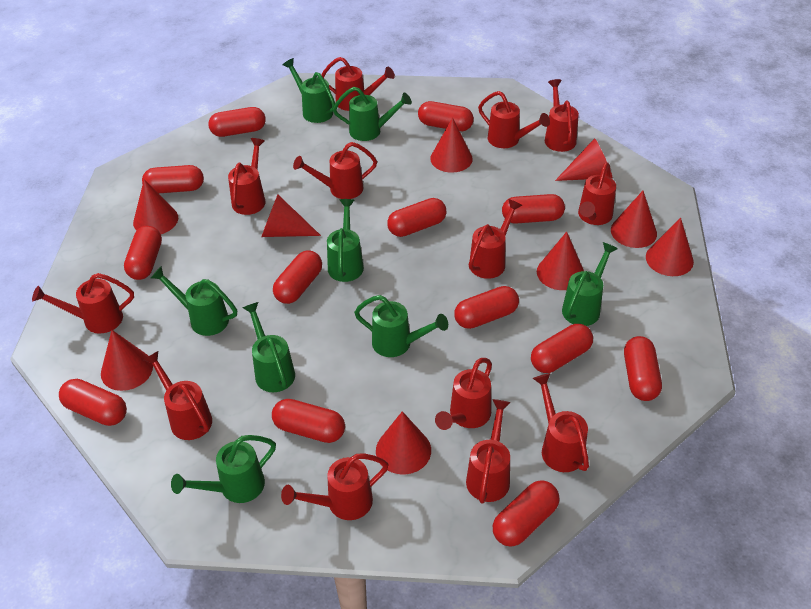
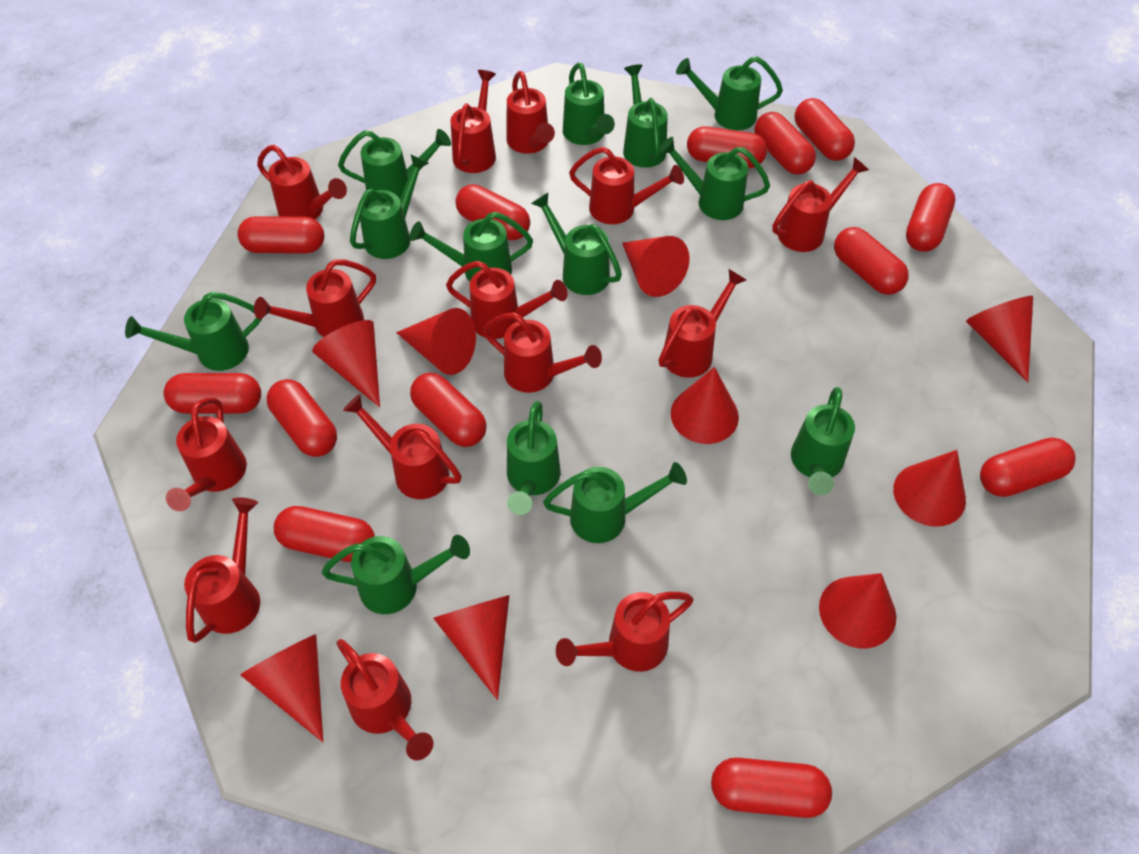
green watering can: 8 -> 13
red watering can: 13 -> 14

